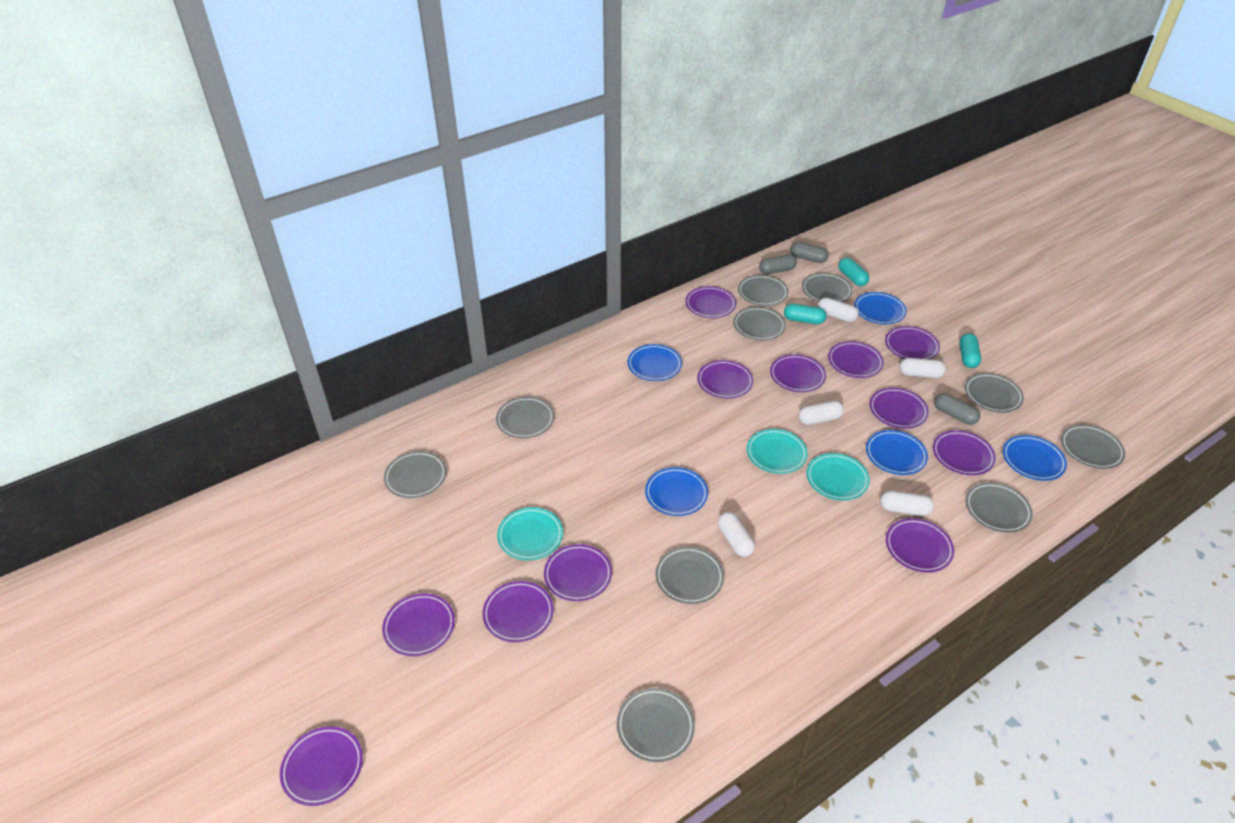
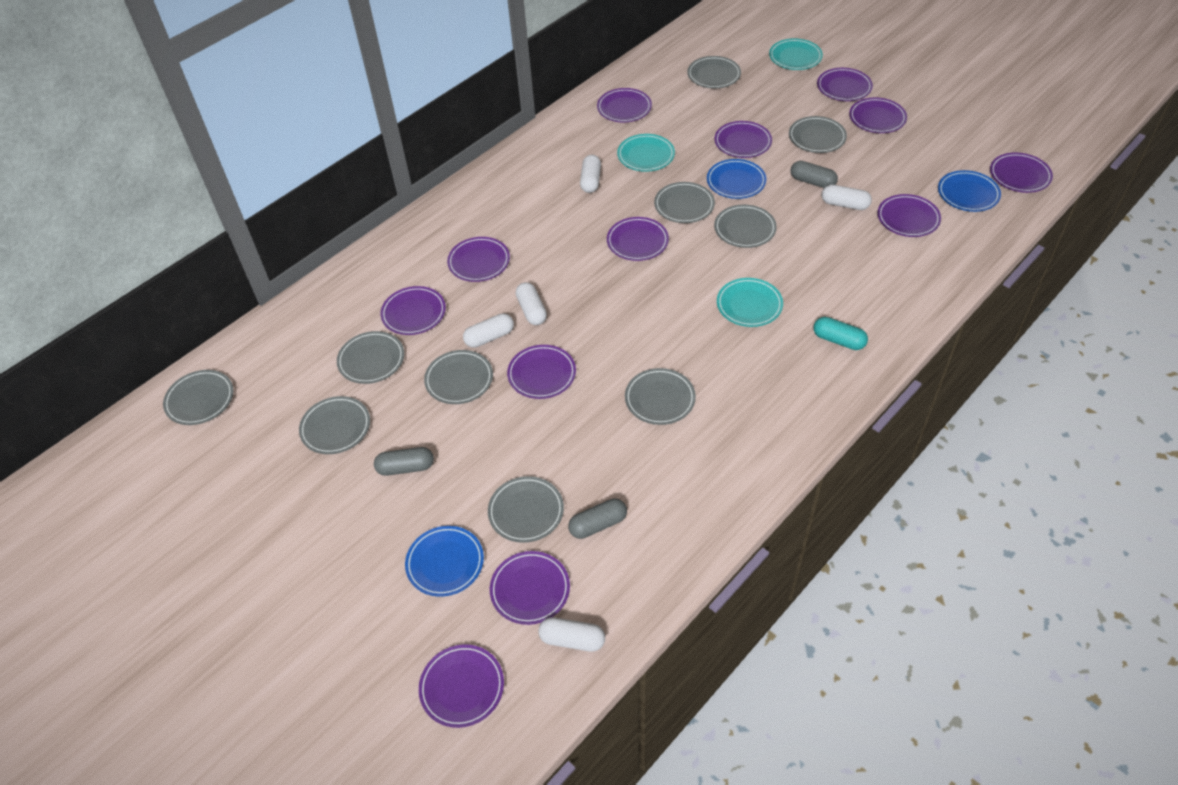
blue plate: 5 -> 3
turquoise capsule: 3 -> 1

